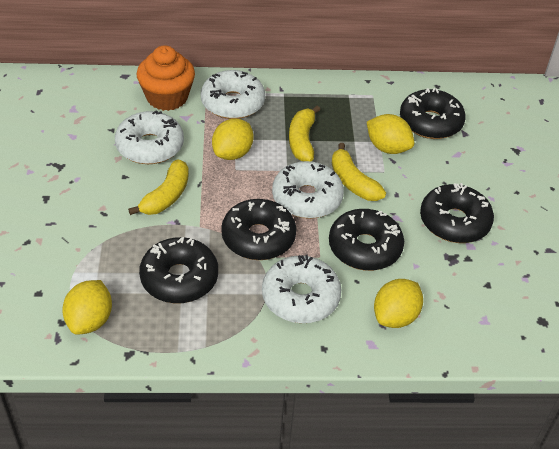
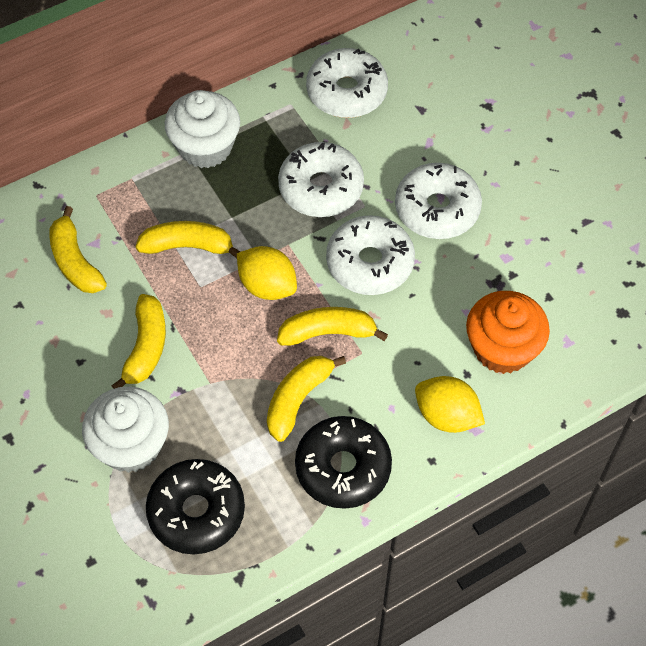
black donut: 5 -> 2
white cupcake: 0 -> 2
yellow banana: 3 -> 5
yellow lemon: 4 -> 2

